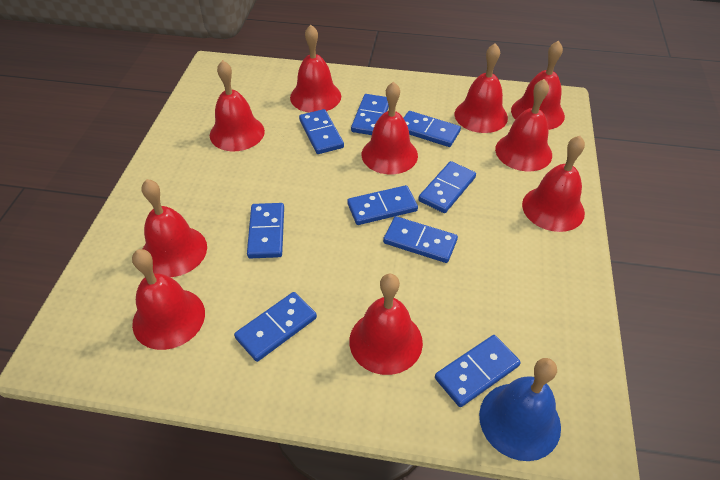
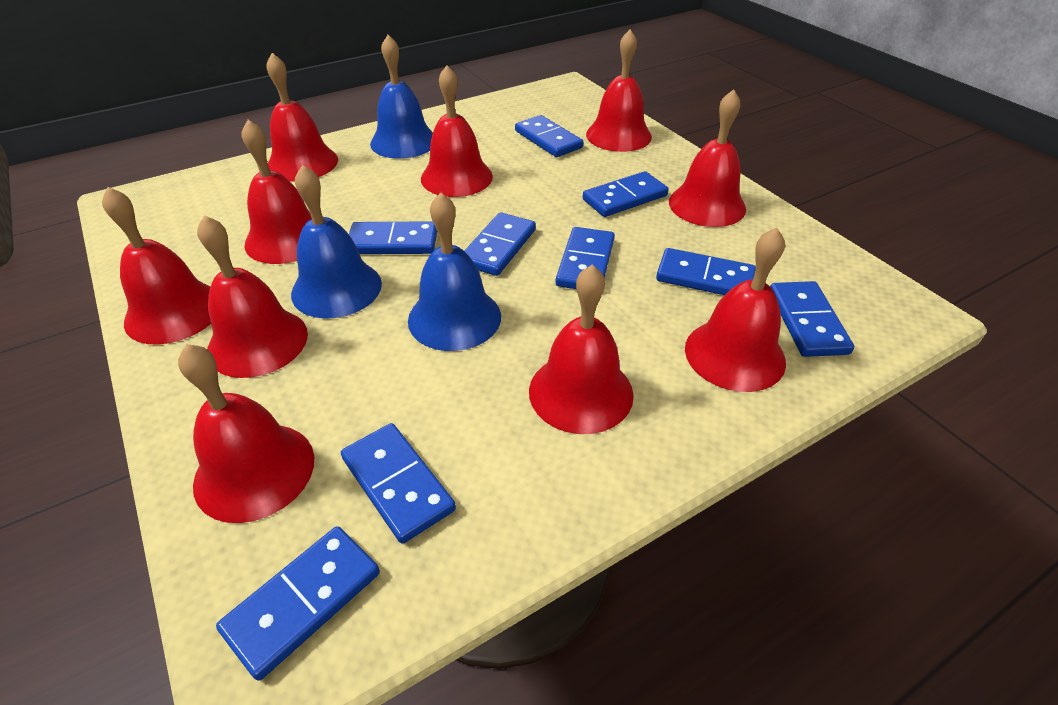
blue bell: 1 -> 3

